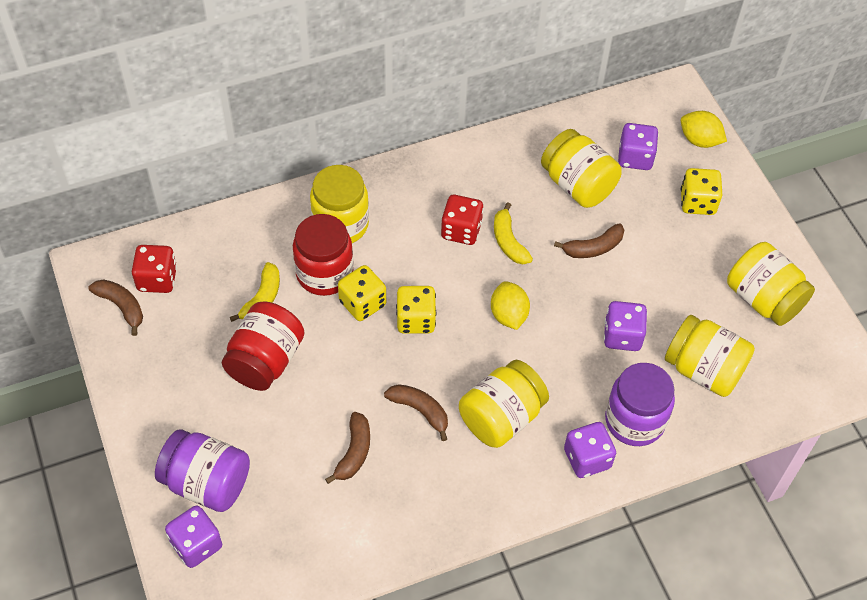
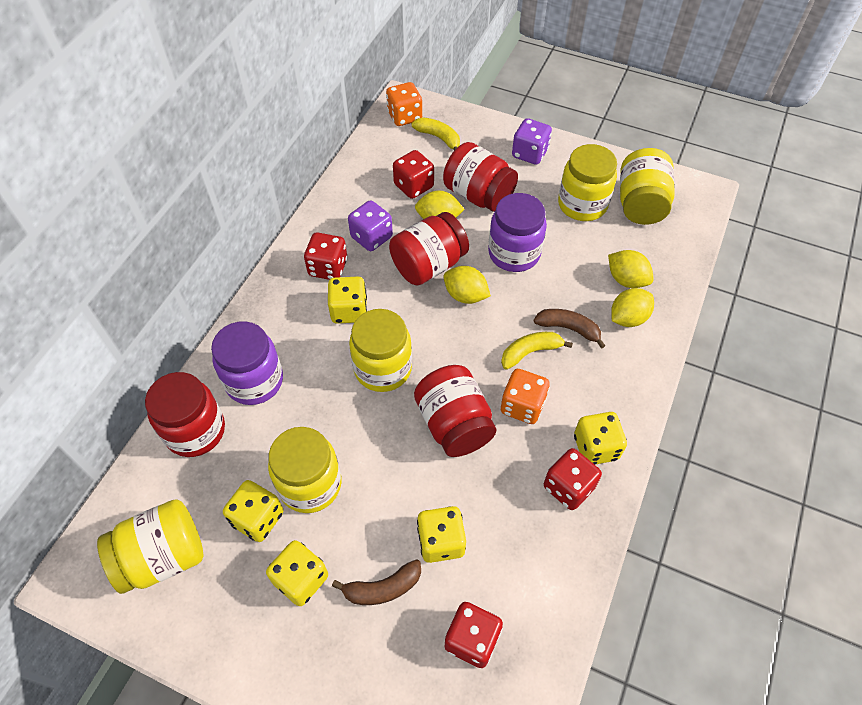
brown banana: 4 -> 2
orange dice: 0 -> 2
purple dice: 4 -> 2
red dice: 2 -> 4
red jar: 2 -> 4
yellow dice: 3 -> 5
yellow lemon: 2 -> 4

